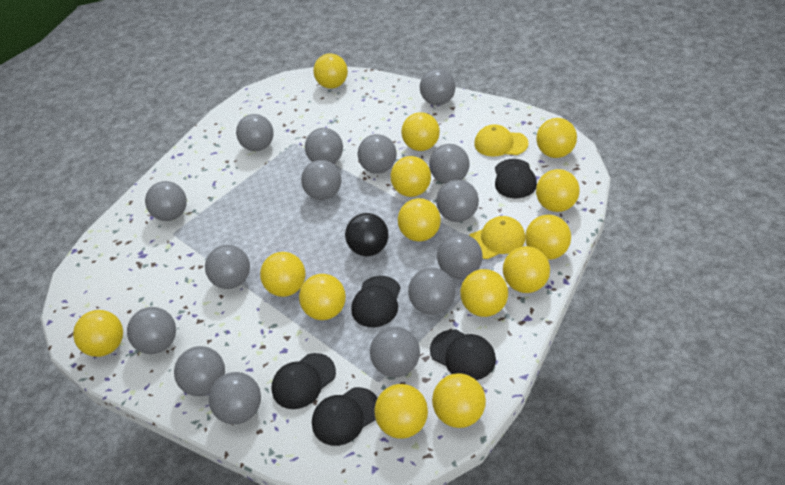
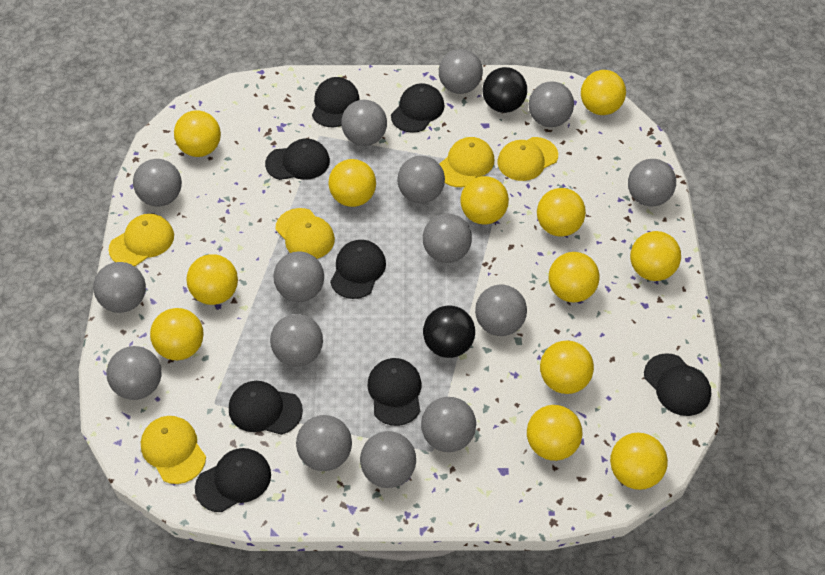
black ball: 1 -> 2
black cap: 5 -> 8
yellow ball: 14 -> 12
yellow cap: 2 -> 5

